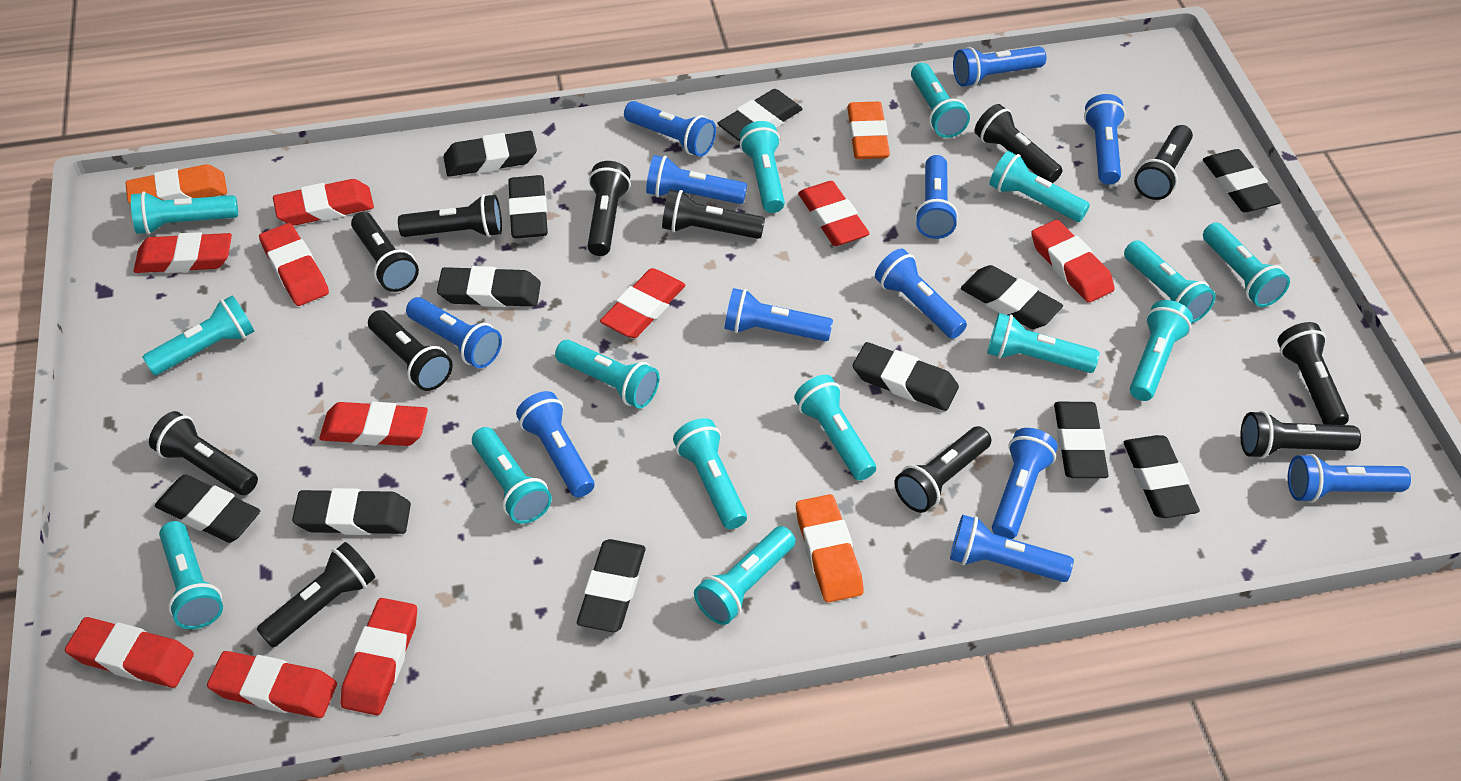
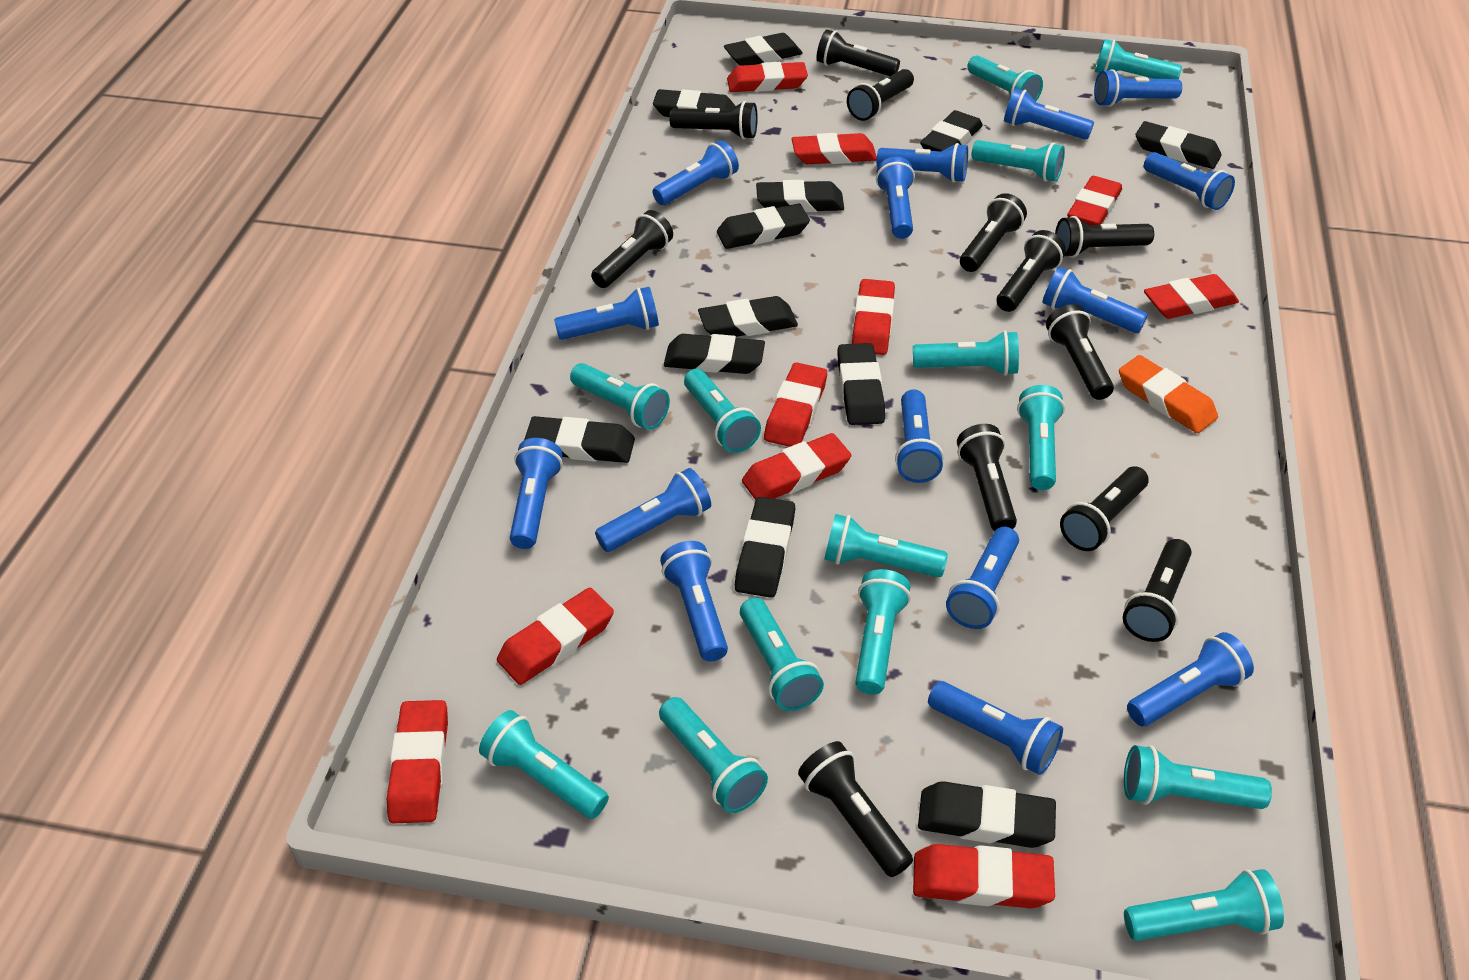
blue flashlight: 12 -> 15
orange eraser: 3 -> 1
turquoise flashlight: 15 -> 14

